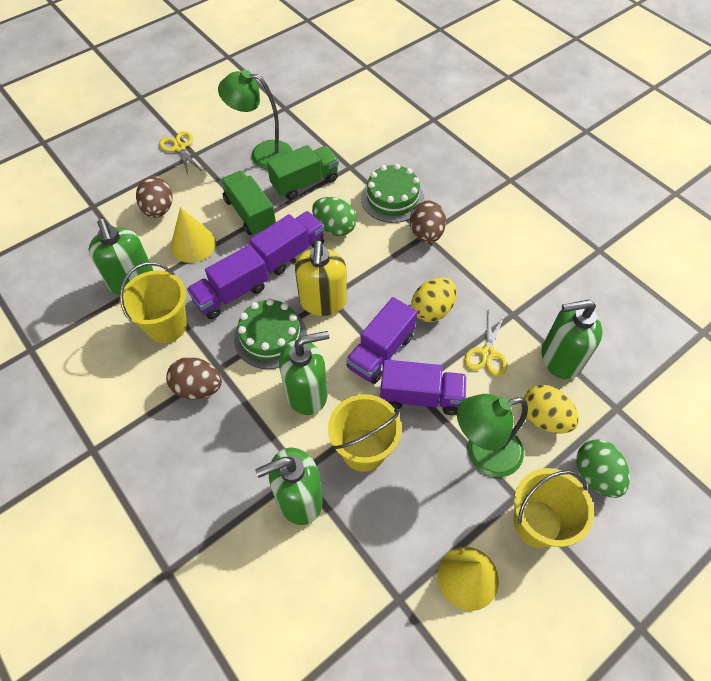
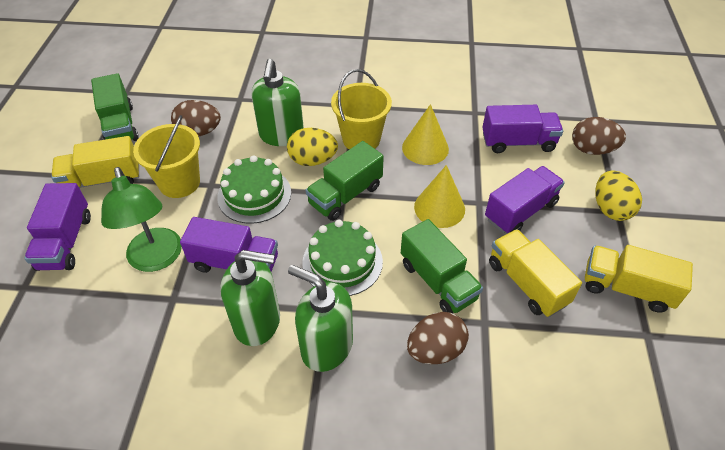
green egg: 2 -> 0
green lamp: 2 -> 1
green soap dispenser: 4 -> 3
green truck: 2 -> 3
yellow bucket: 3 -> 2
yellow scissors: 2 -> 0
yellow soap dispenser: 1 -> 0
yellow truck: 0 -> 3

